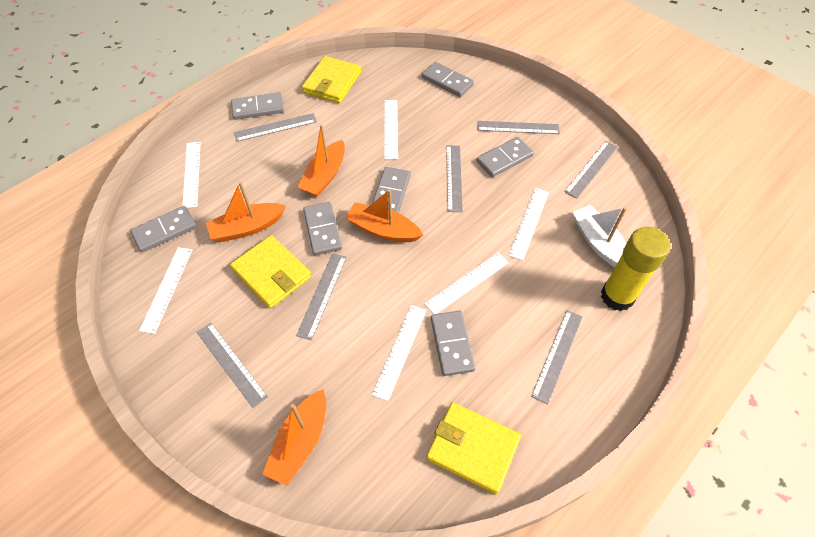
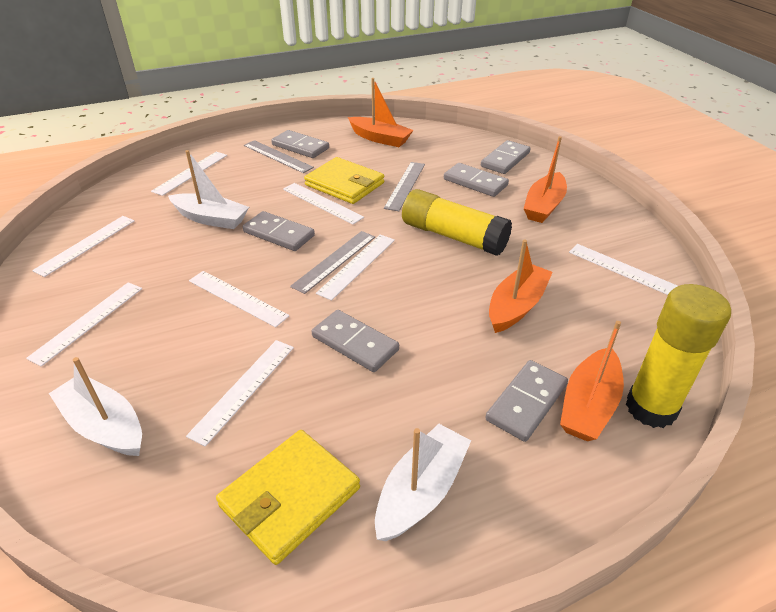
grey domino: 7 -> 6
grey ruler: 7 -> 3
white boat: 1 -> 3
white ruler: 6 -> 8
yellow glue stick: 1 -> 2
yellow wallet: 3 -> 2

